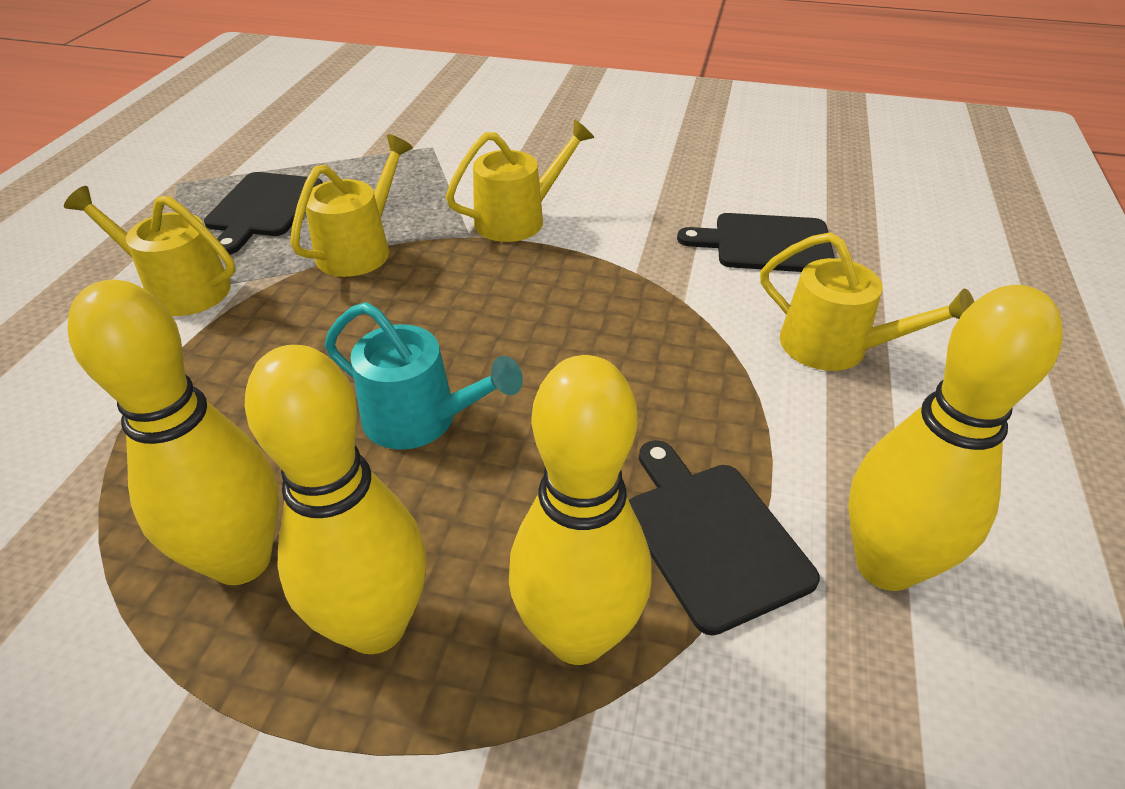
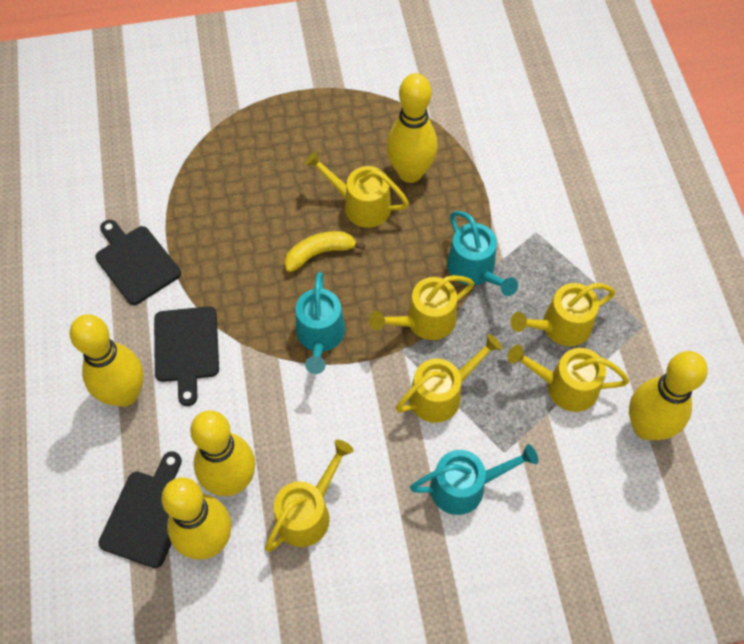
turquoise watering can: 1 -> 3
yellow banana: 0 -> 1
yellow bowling pin: 4 -> 5
yellow watering can: 4 -> 6

